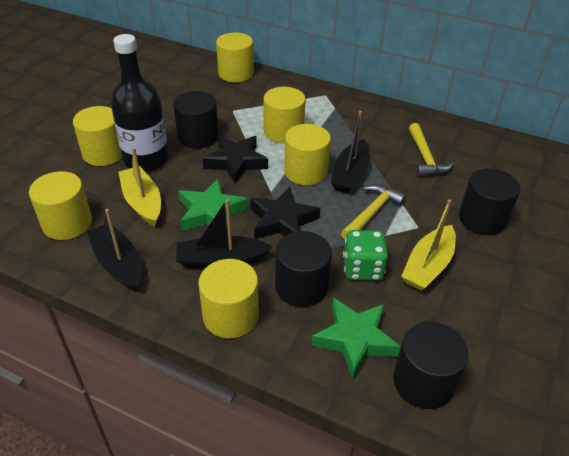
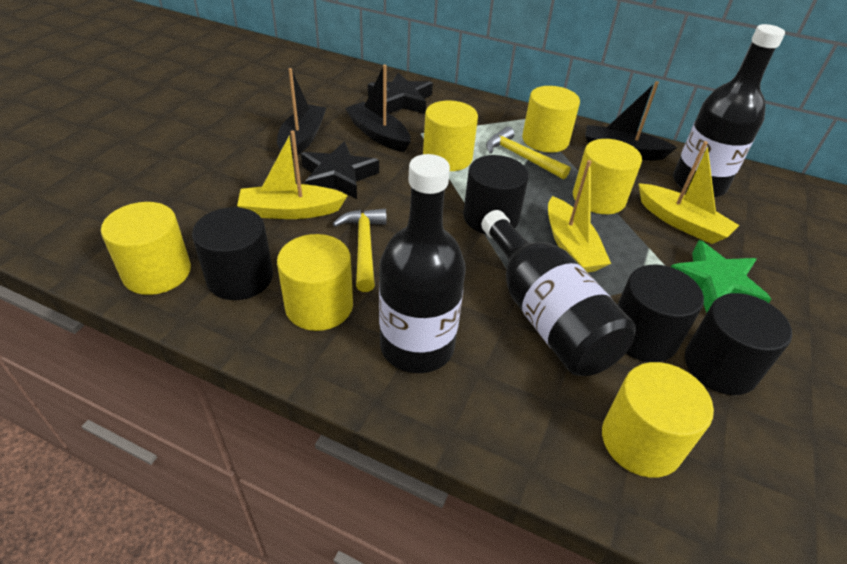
black bottle: 1 -> 3
green dice: 1 -> 0
green star: 2 -> 1
yellow boat: 2 -> 3

